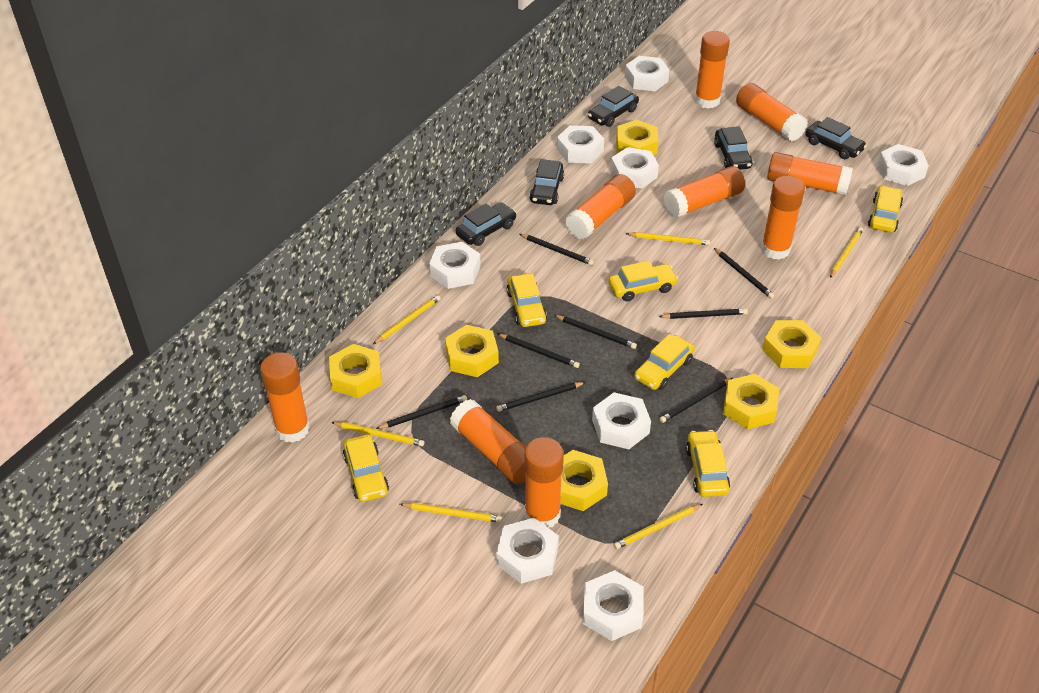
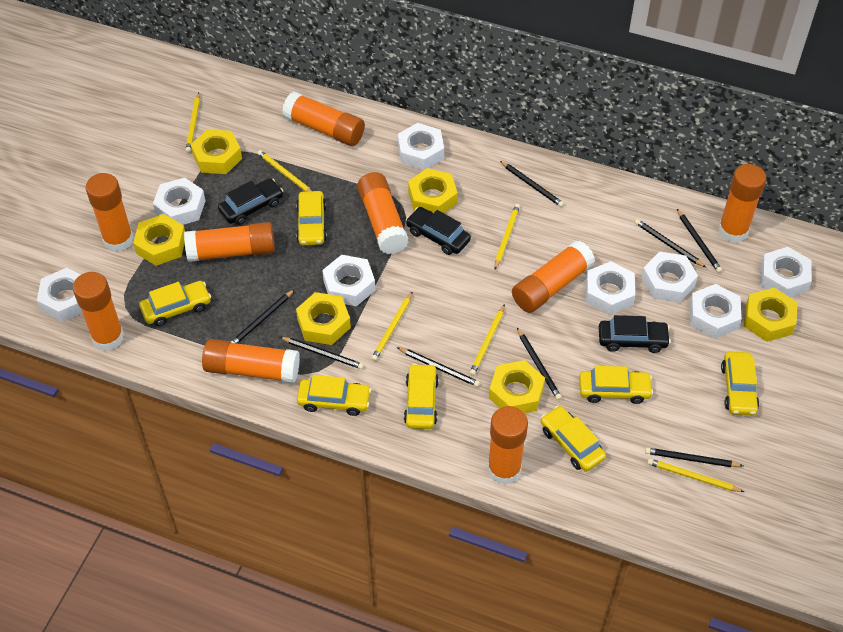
black car: 5 -> 3
yellow car: 6 -> 7

